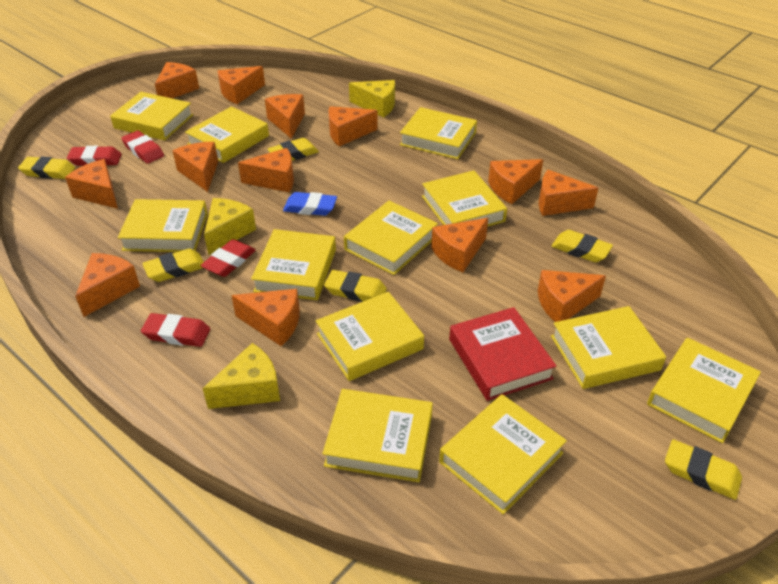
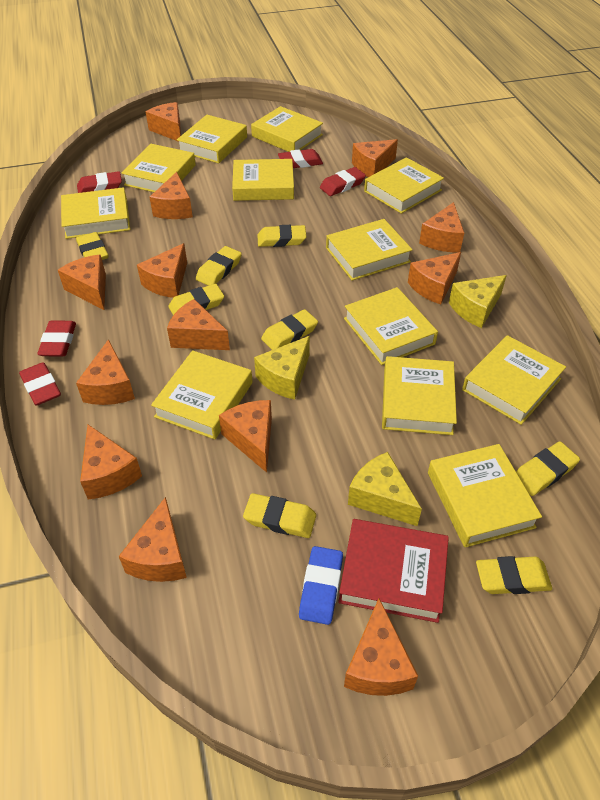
red eraser: 4 -> 5
yellow eraser: 6 -> 8

